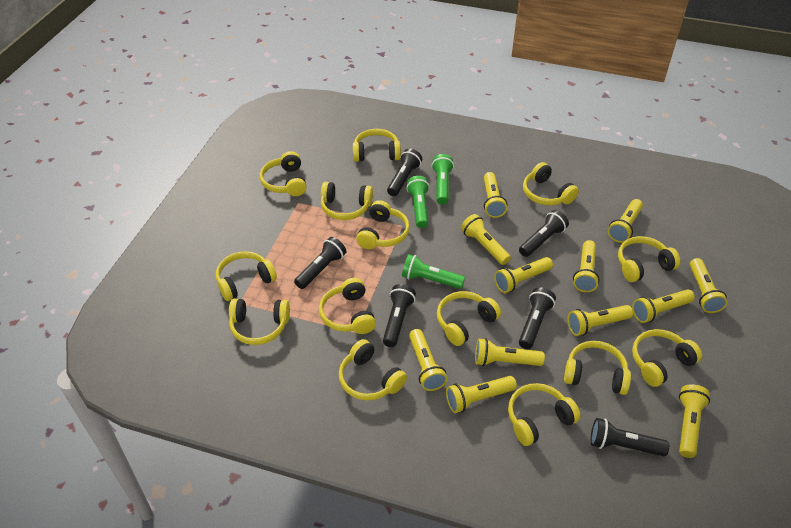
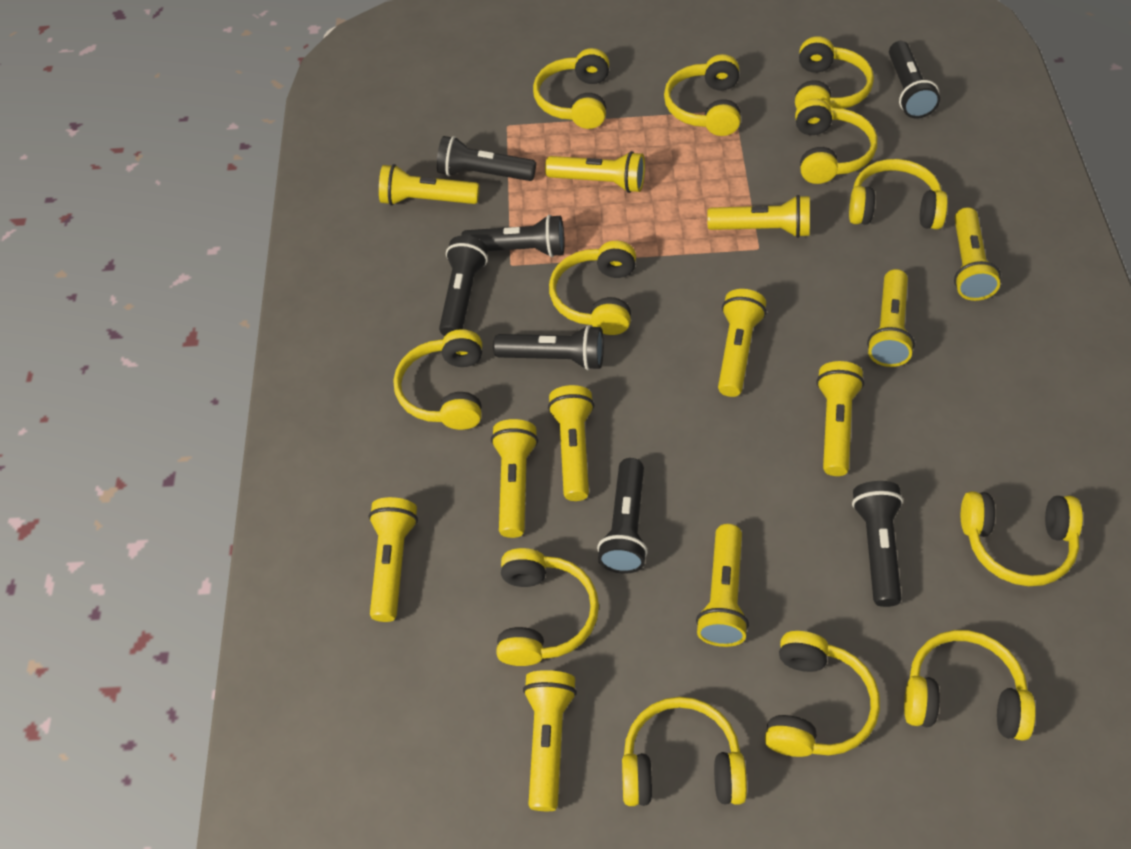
black flashlight: 6 -> 7
green flashlight: 3 -> 0
yellow headphones: 14 -> 12

